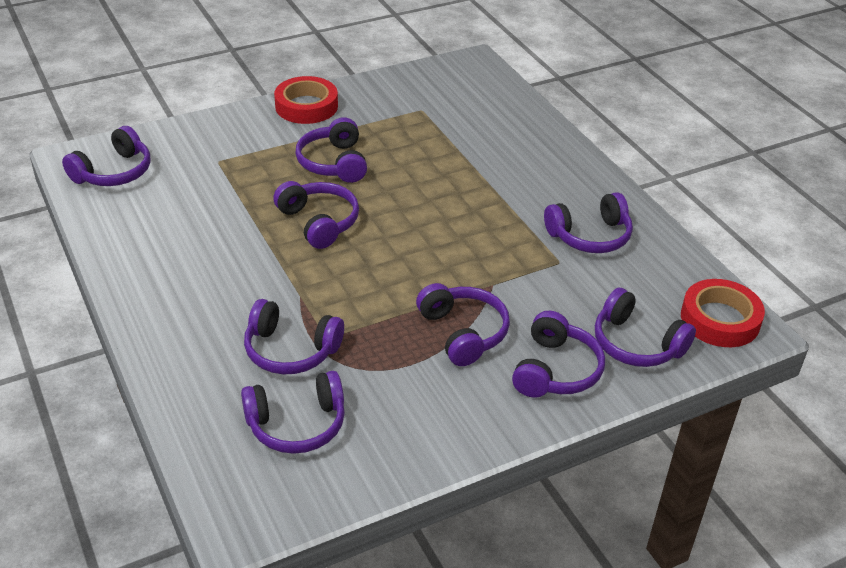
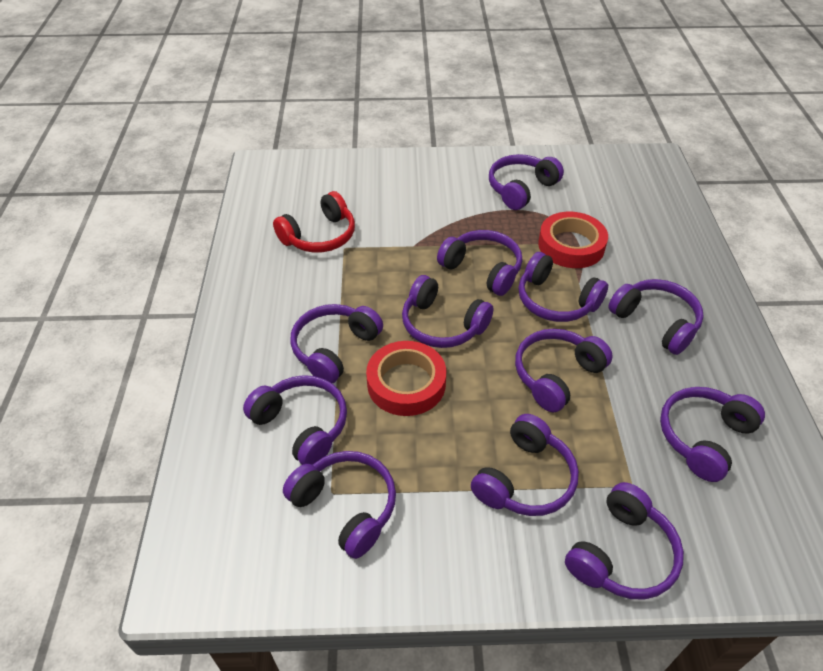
purple headphones: 9 -> 12
red headphones: 0 -> 1

